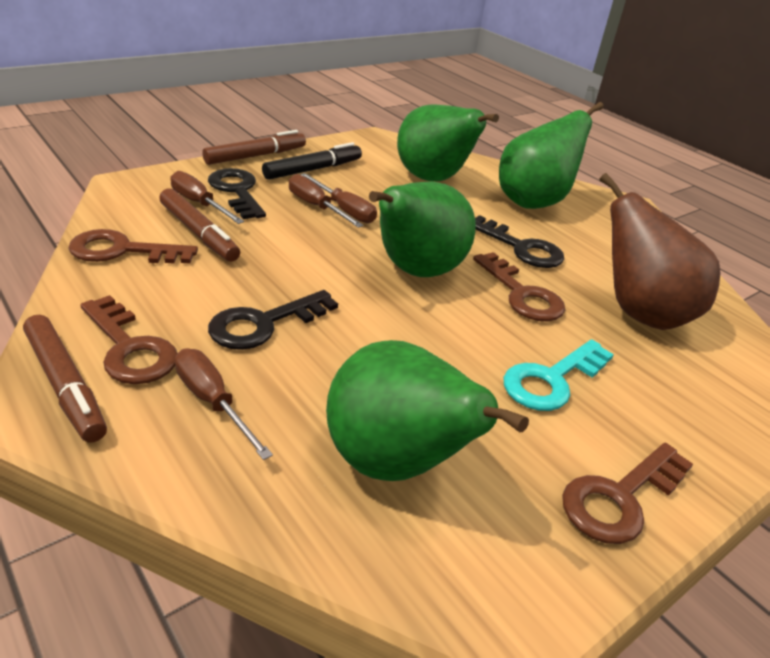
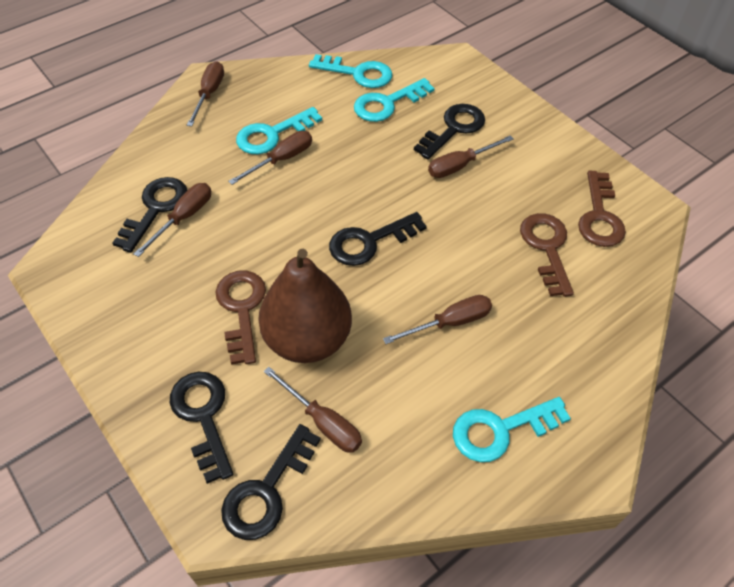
black key: 3 -> 5
black marker: 1 -> 0
brown key: 4 -> 3
brown marker: 3 -> 0
brown screwdriver: 4 -> 6
green pear: 4 -> 0
turquoise key: 1 -> 4

